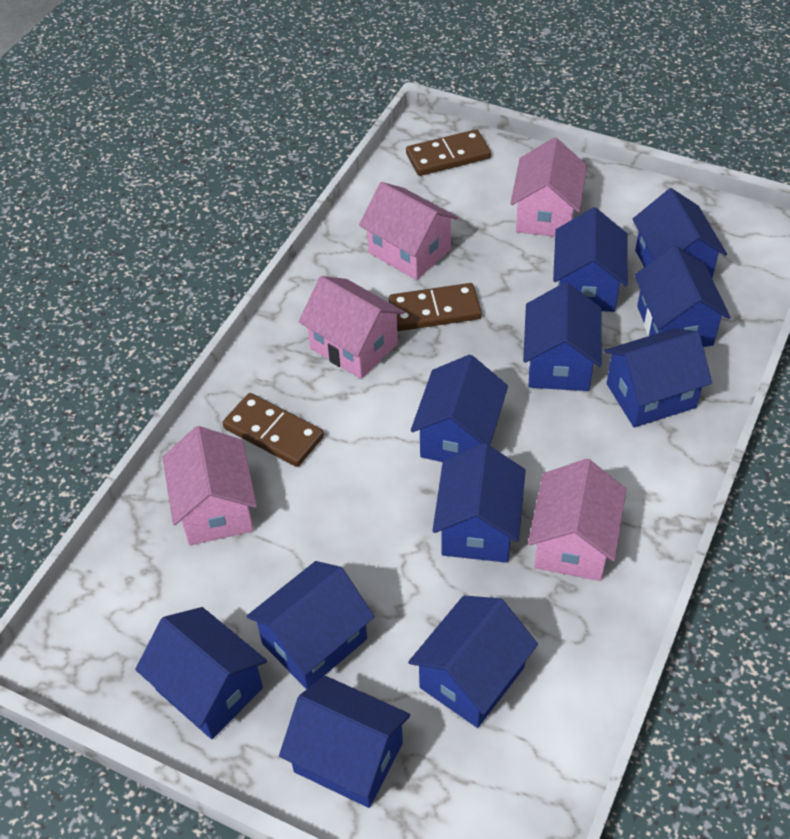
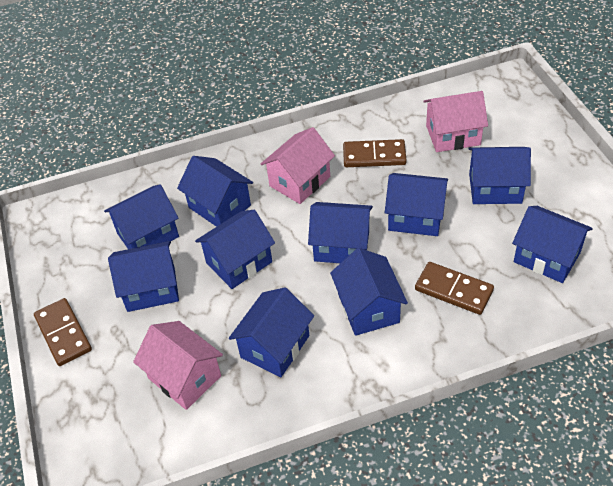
blue house: 11 -> 10
pink house: 5 -> 3

